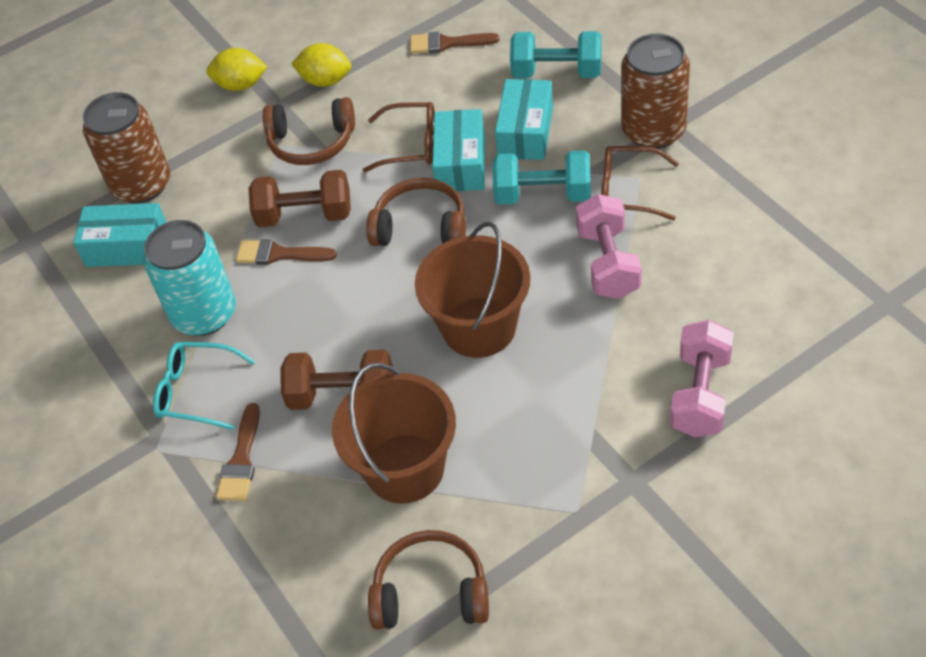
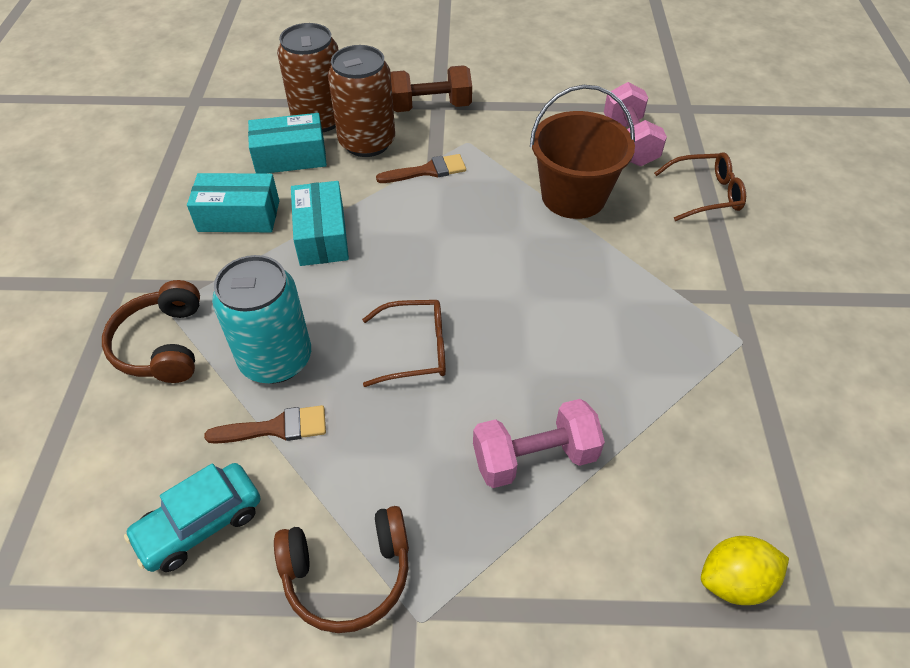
brown brush: 3 -> 2
brown bucket: 2 -> 1
brown dumbbell: 2 -> 1
brown headphones: 3 -> 2
turquoise car: 0 -> 1
turquoise dumbbell: 2 -> 0
turquoise glasses: 1 -> 0
yellow lemon: 2 -> 1

